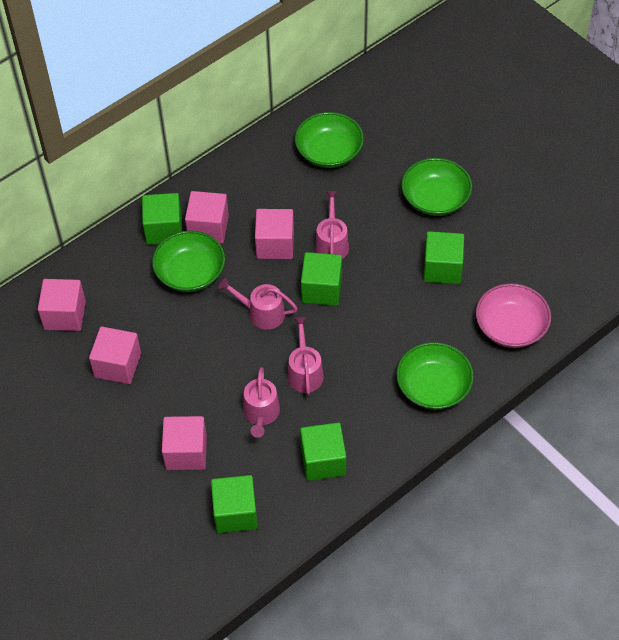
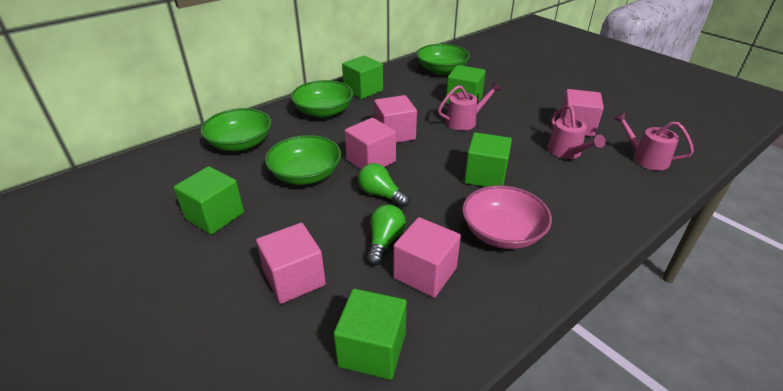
green light bulb: 0 -> 2
pink watering can: 4 -> 3

